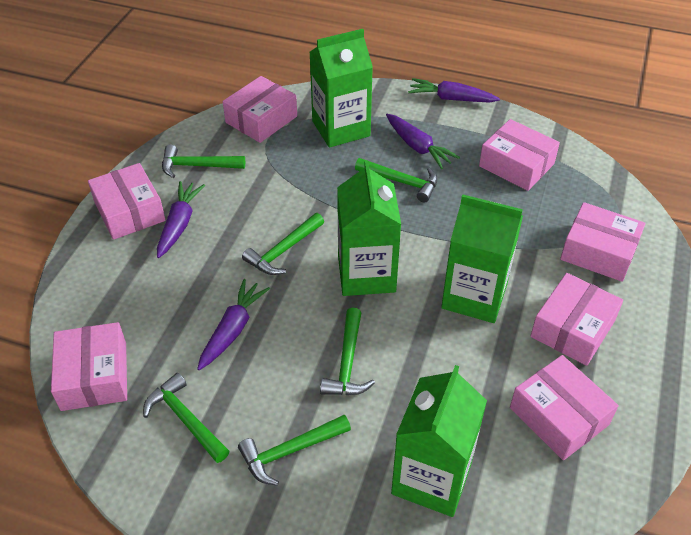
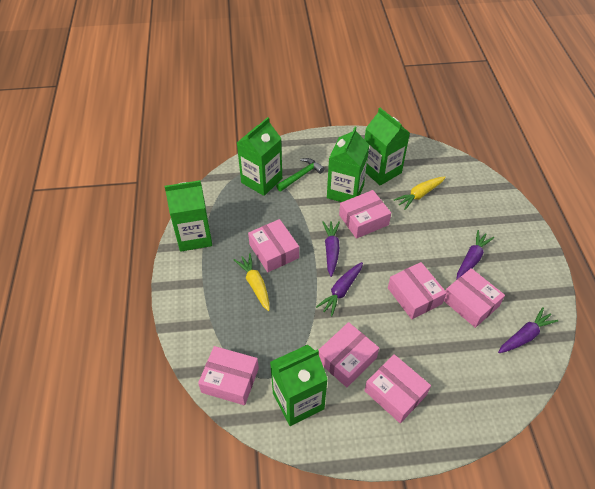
green carton: 4 -> 5
green hammer: 6 -> 1
yellow carrot: 0 -> 2

